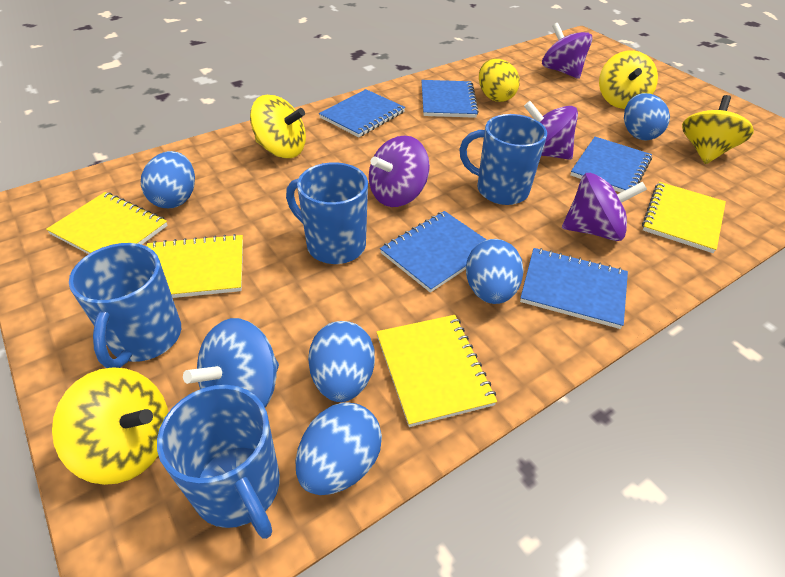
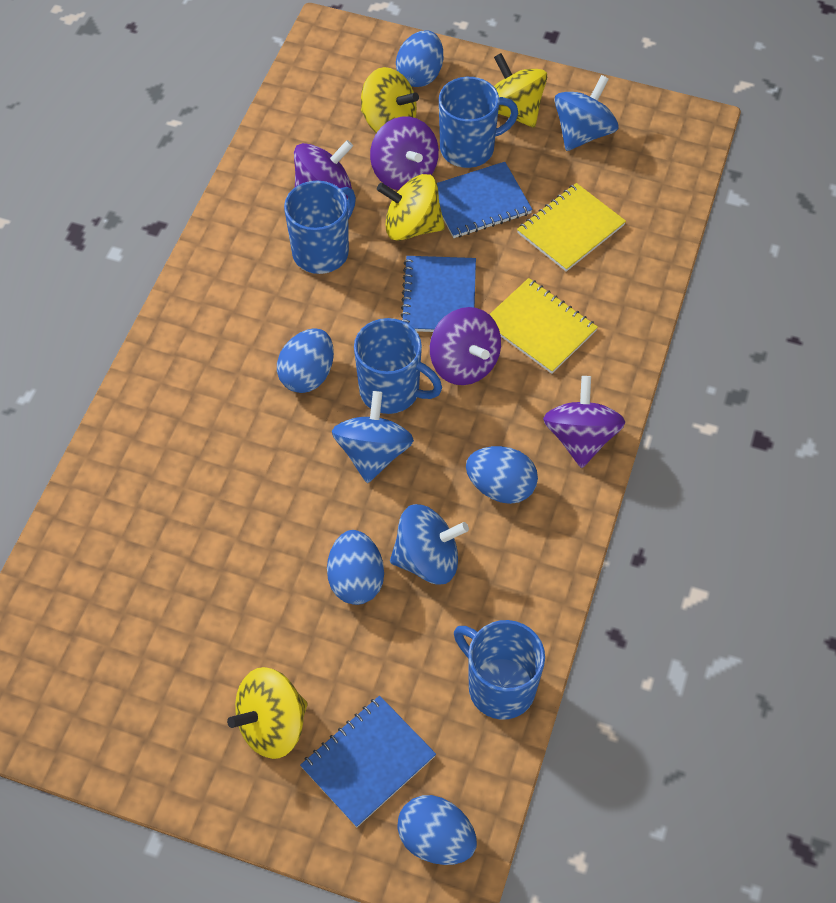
blue notebook: 5 -> 3
blue spinning top: 1 -> 3
yellow egg: 1 -> 0
yellow notebook: 4 -> 2

